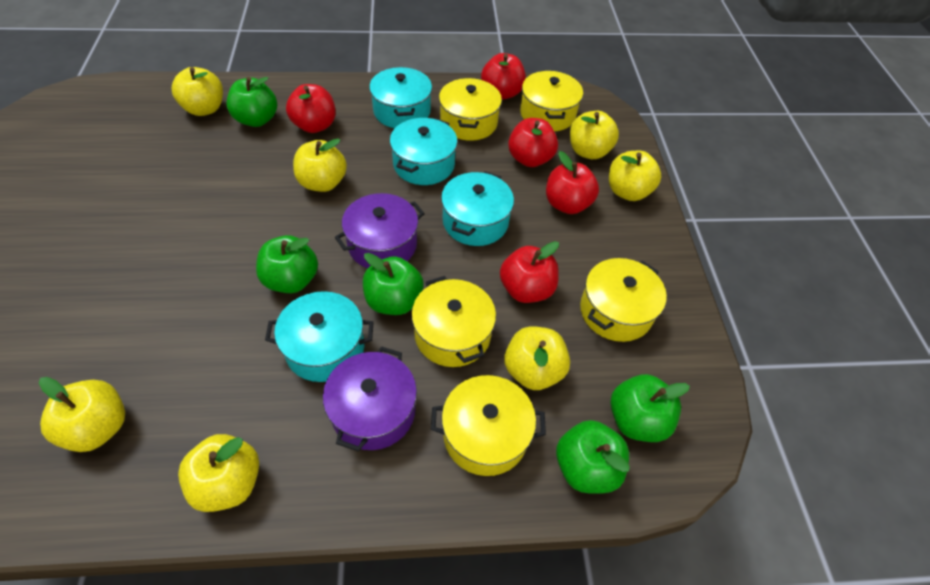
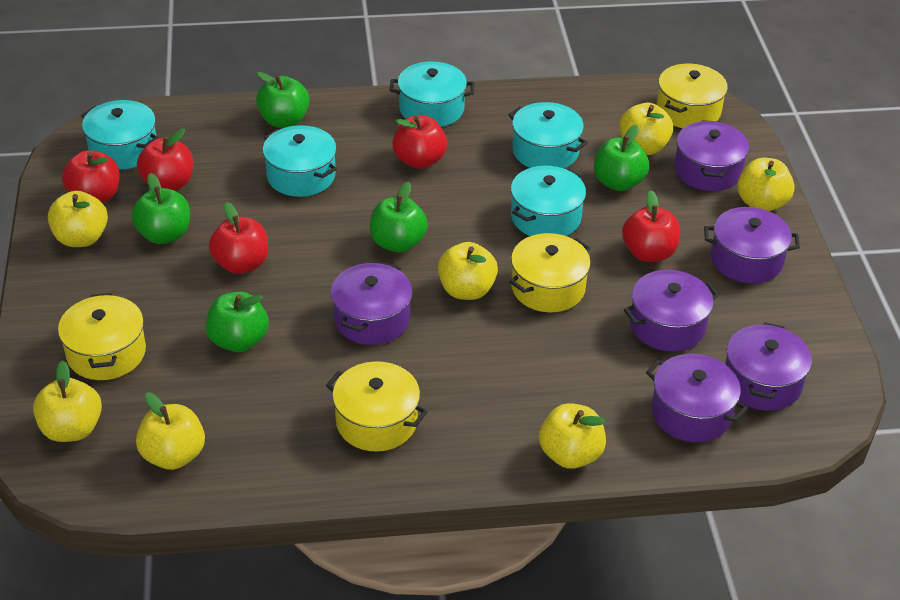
purple pot: 2 -> 6
turquoise pot: 4 -> 5
yellow pot: 5 -> 4

